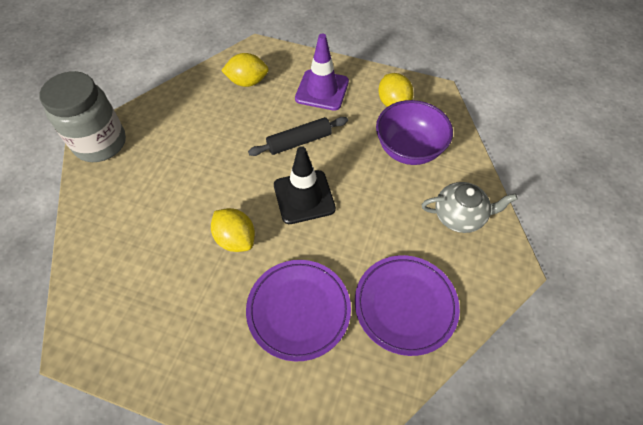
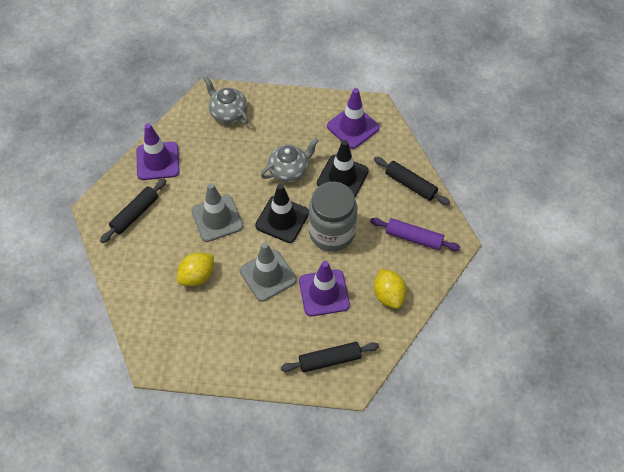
black rolling pin: 1 -> 3
black traffic cone: 1 -> 2
grey teapot: 1 -> 2
grey traffic cone: 0 -> 2
purple bowl: 1 -> 0
purple plate: 2 -> 0
purple rolling pin: 0 -> 1
purple traffic cone: 1 -> 3
yellow lemon: 3 -> 2

